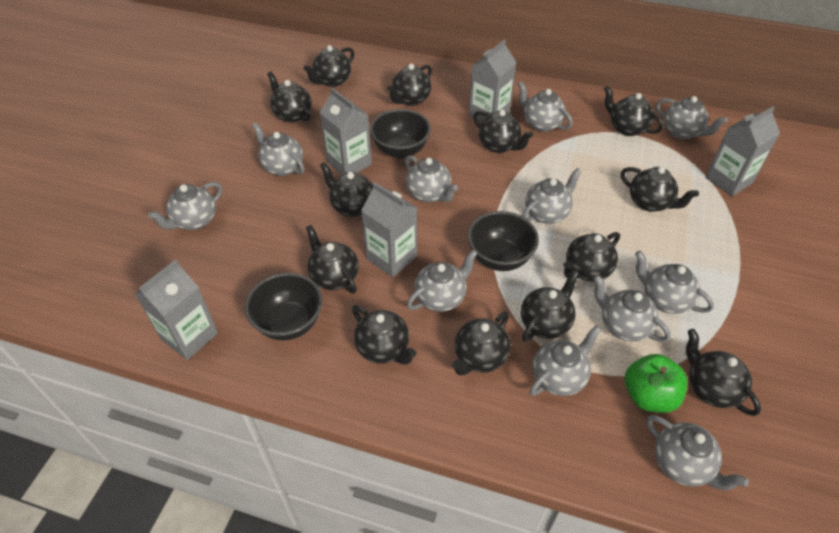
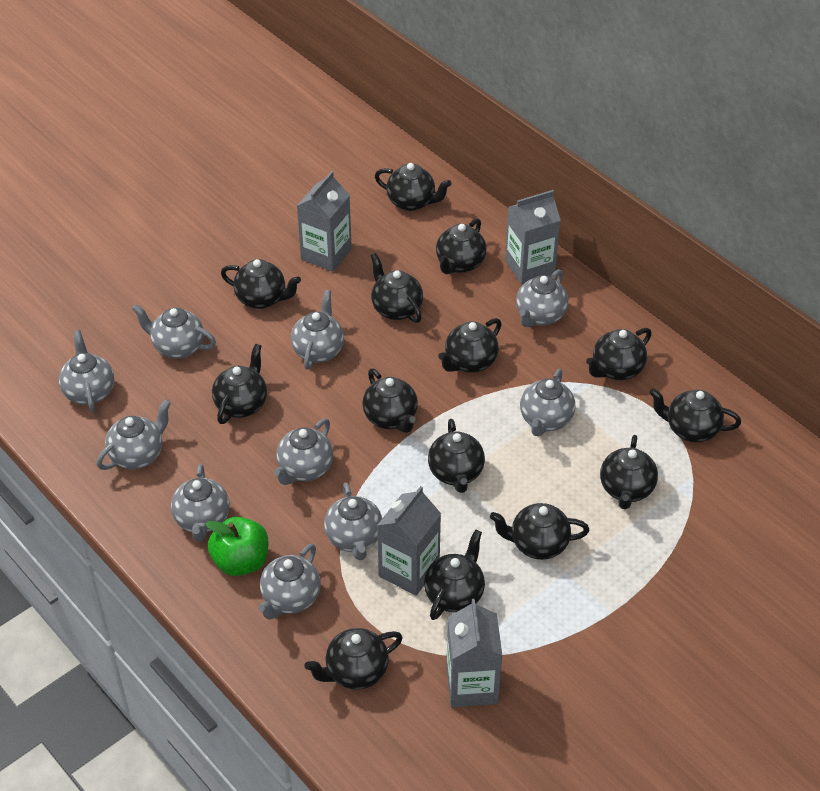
black bowl: 3 -> 0
black teapot: 13 -> 14
grey carton: 5 -> 4
grey teapot: 11 -> 10

